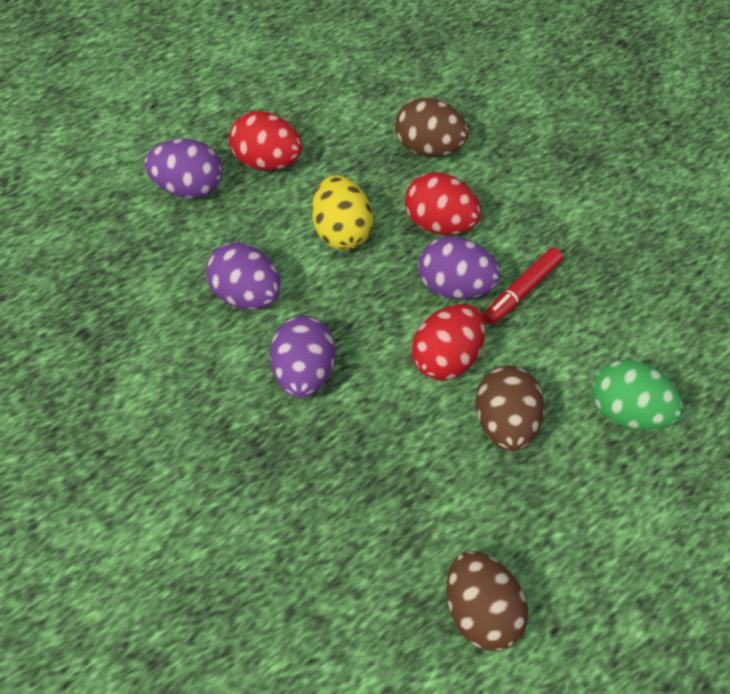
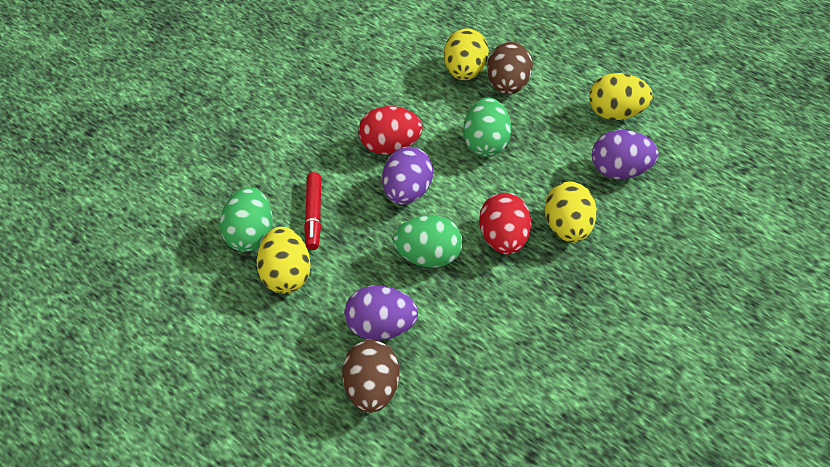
brown egg: 3 -> 2
green egg: 1 -> 3
purple egg: 4 -> 3
red egg: 3 -> 2
yellow egg: 1 -> 4

